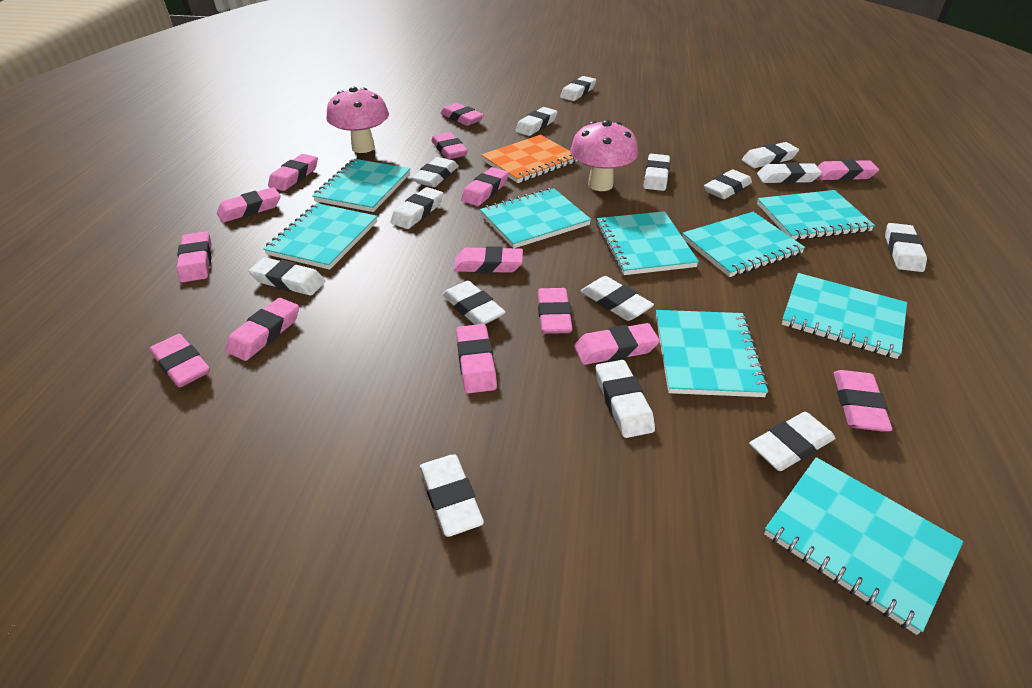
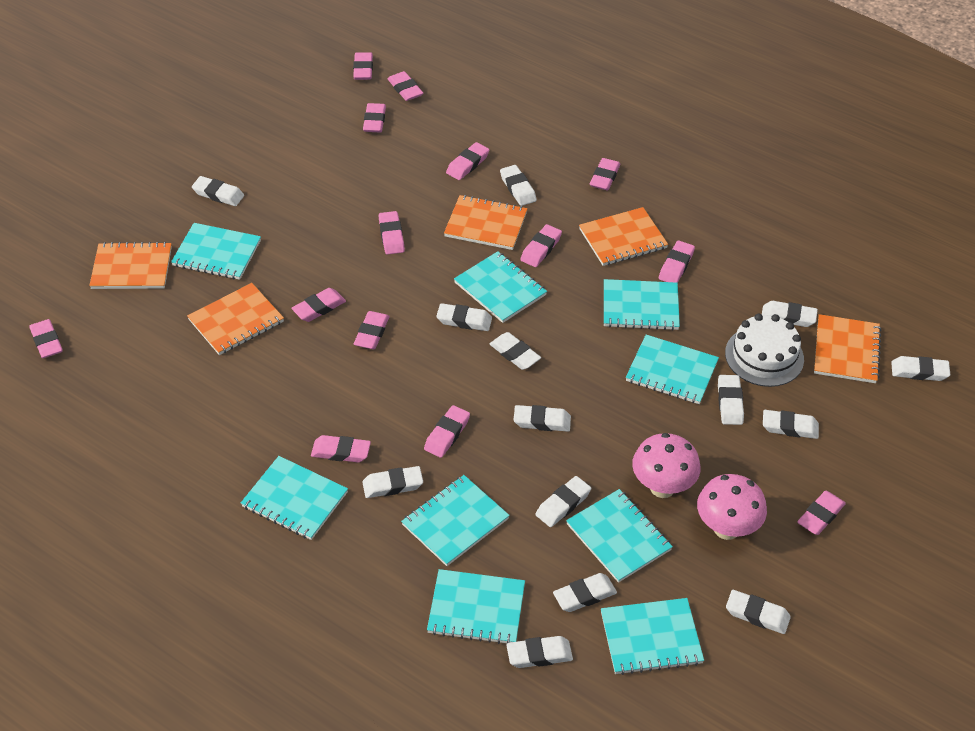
orange notebook: 1 -> 5
white cake: 0 -> 1
white eraser: 15 -> 14

